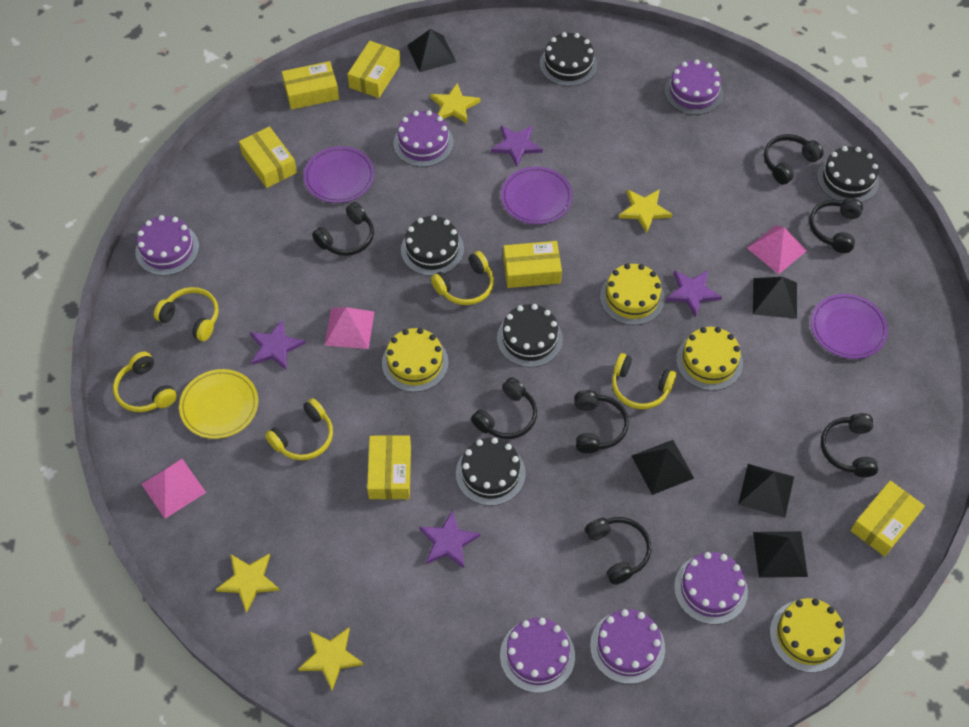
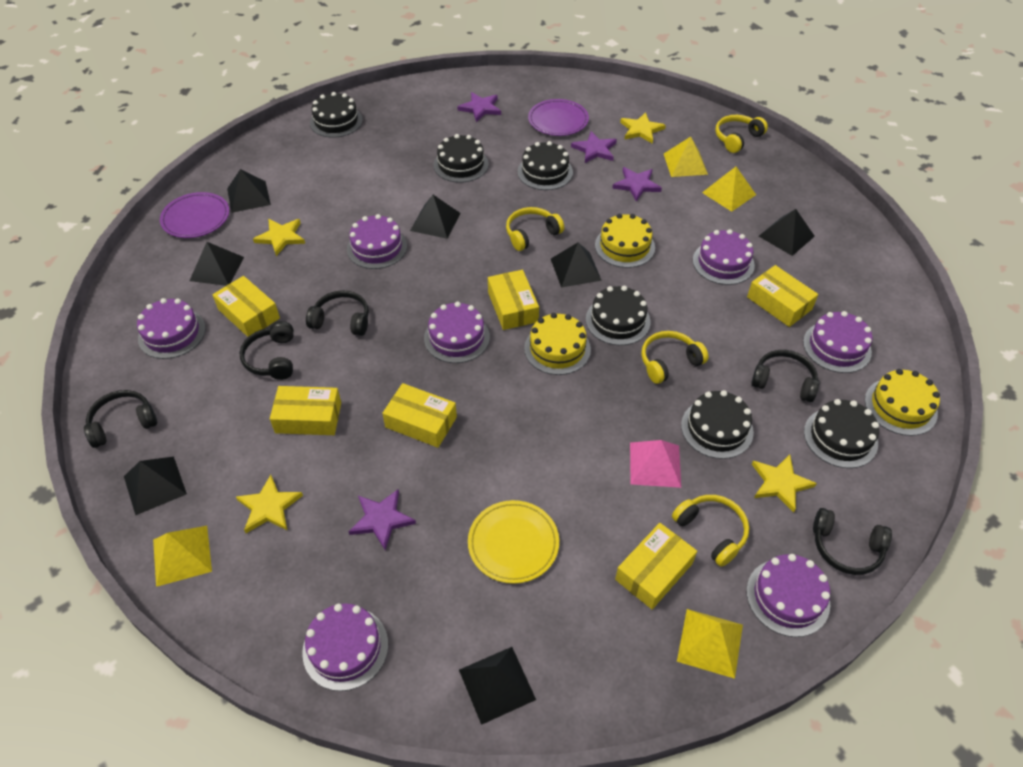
black cake: 5 -> 6
black headphones: 7 -> 5
black pyramid: 5 -> 7
pink pyramid: 3 -> 1
purple cake: 6 -> 7
purple plate: 3 -> 2
yellow cake: 4 -> 3
yellow headphones: 5 -> 4
yellow pyramid: 0 -> 4

